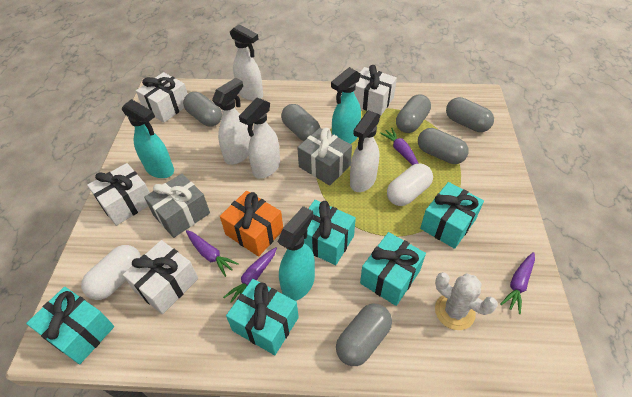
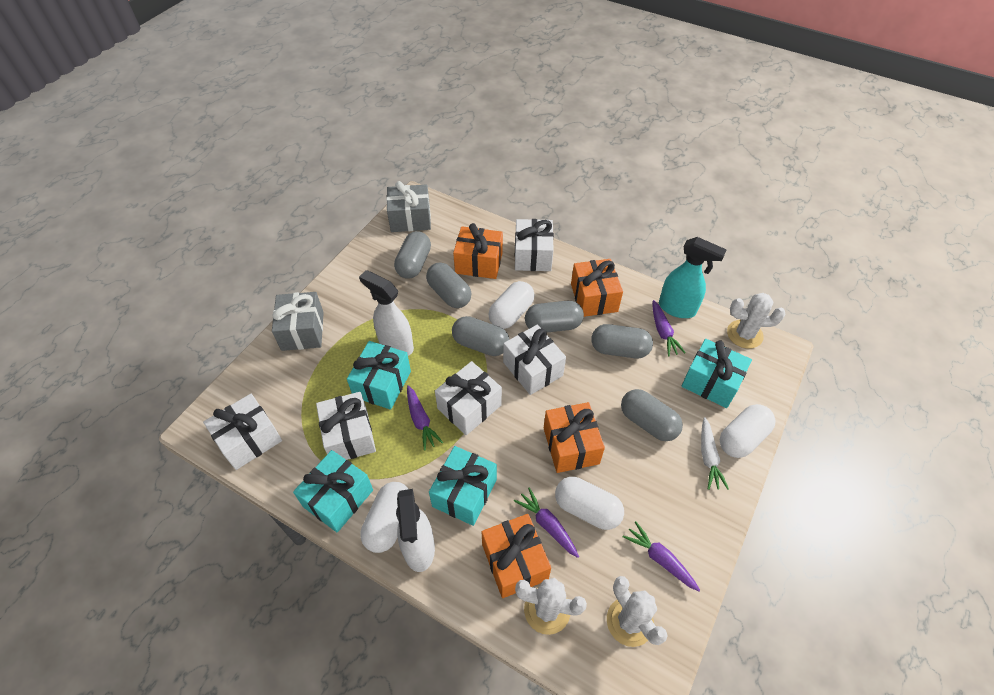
orange gift: 1 -> 4
turquoise gift: 5 -> 4
turquoise spray bottle: 3 -> 1
white cactus: 1 -> 3
white capsule: 2 -> 4
white carrot: 0 -> 1
white gift: 4 -> 5
white spray bottle: 4 -> 2

